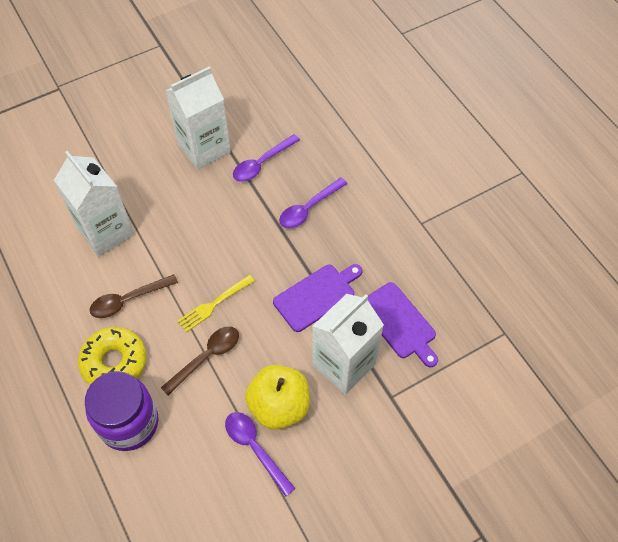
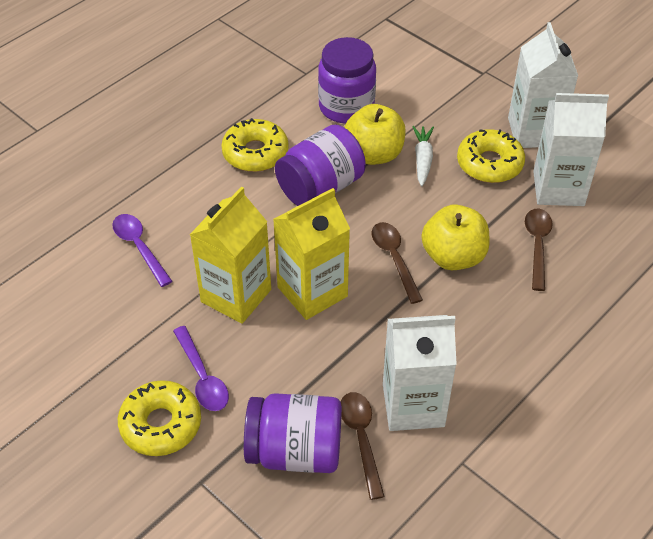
brown spoon: 2 -> 3
purple cutting board: 2 -> 0
purple jar: 1 -> 3
purple spoon: 3 -> 2
white carrot: 0 -> 1
yellow apple: 1 -> 2
yellow carton: 0 -> 2
yellow donut: 1 -> 3
yellow fork: 1 -> 0

